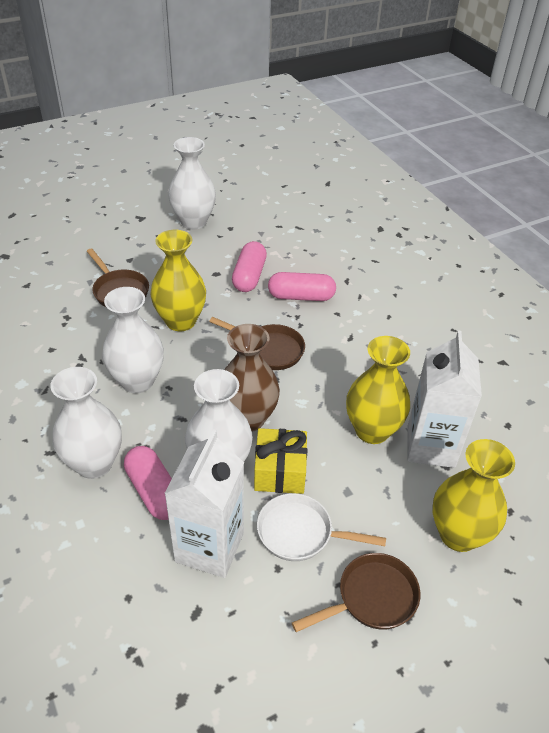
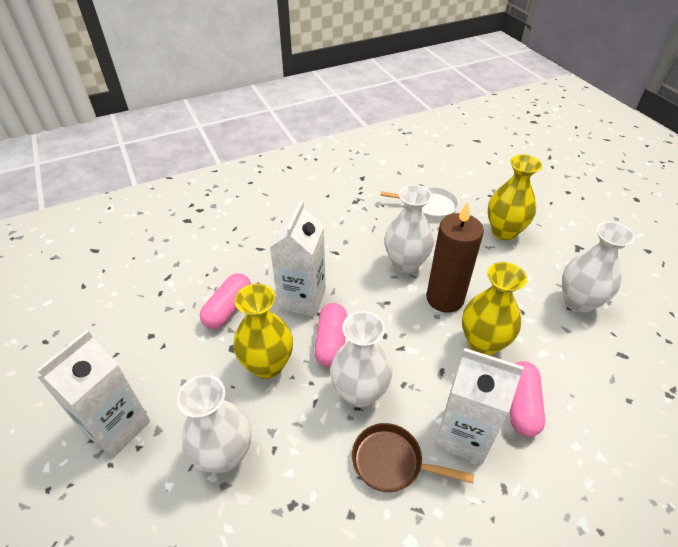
brown candle: 0 -> 1
brown pan: 3 -> 1
brown vase: 1 -> 0
white carton: 2 -> 3
yellow gift: 1 -> 0

